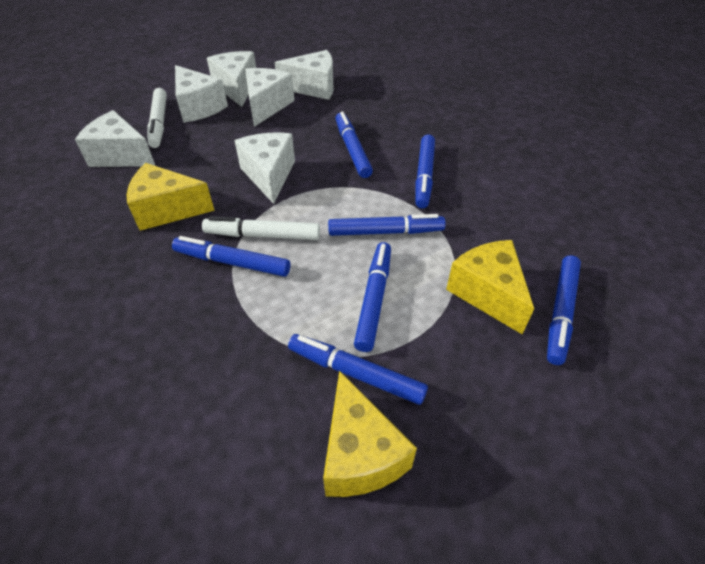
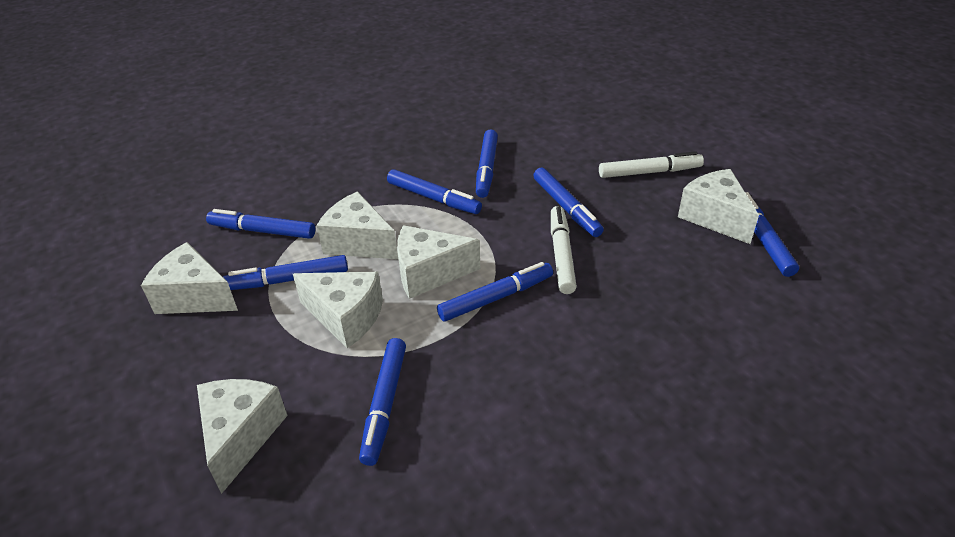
blue marker: 7 -> 8
yellow cheese: 3 -> 0

